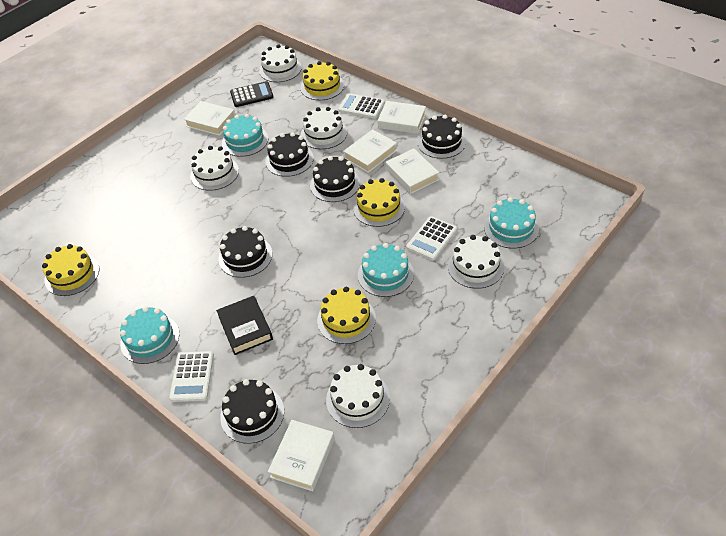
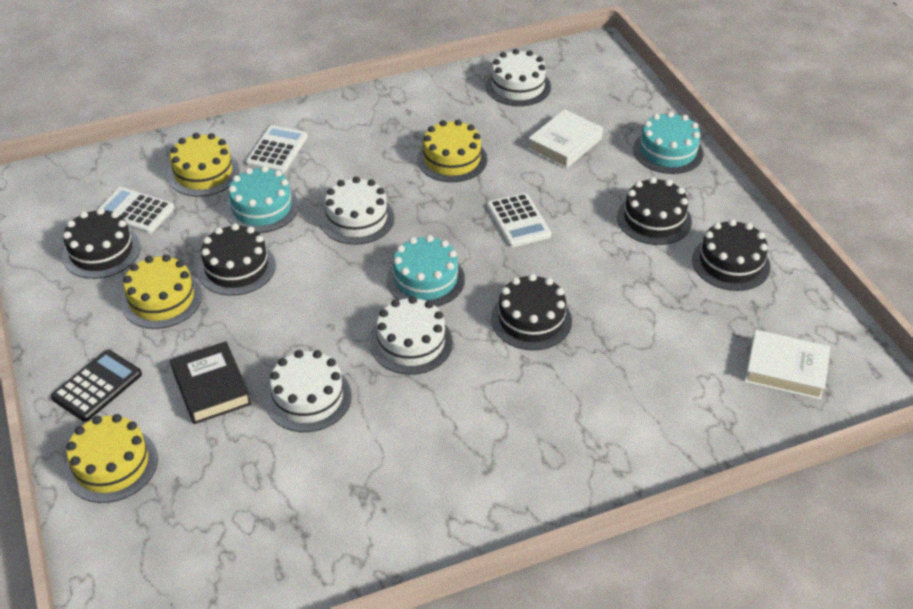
turquoise cake: 4 -> 3
white book: 5 -> 2
white cake: 5 -> 4

